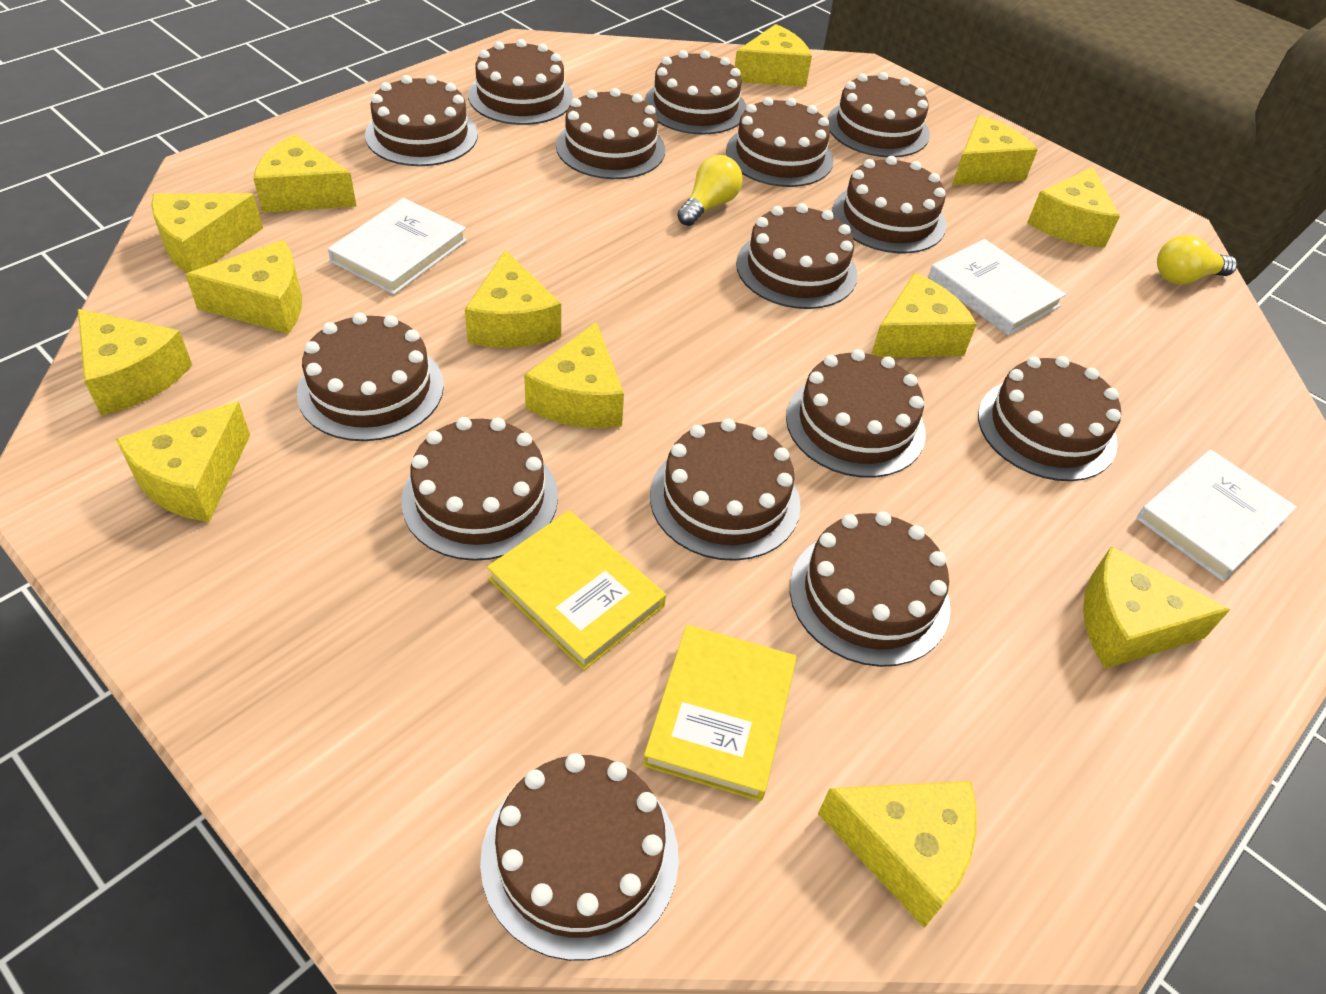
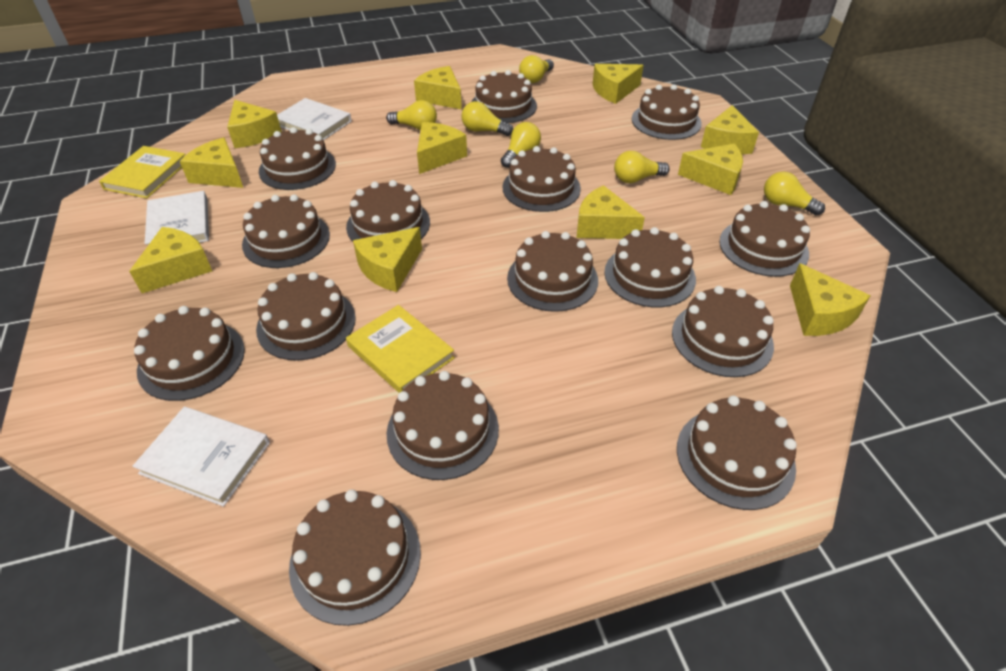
yellow cheese: 13 -> 11
yellow light bulb: 2 -> 6

